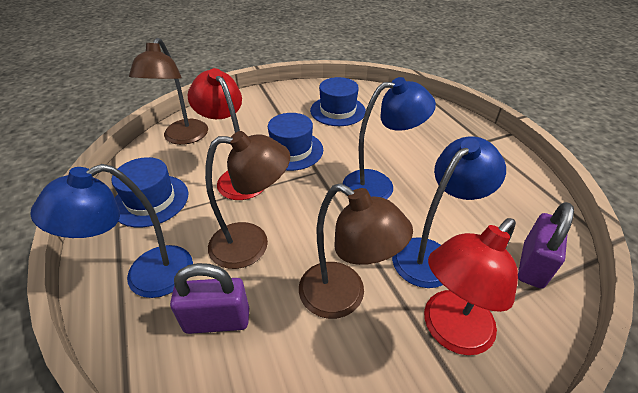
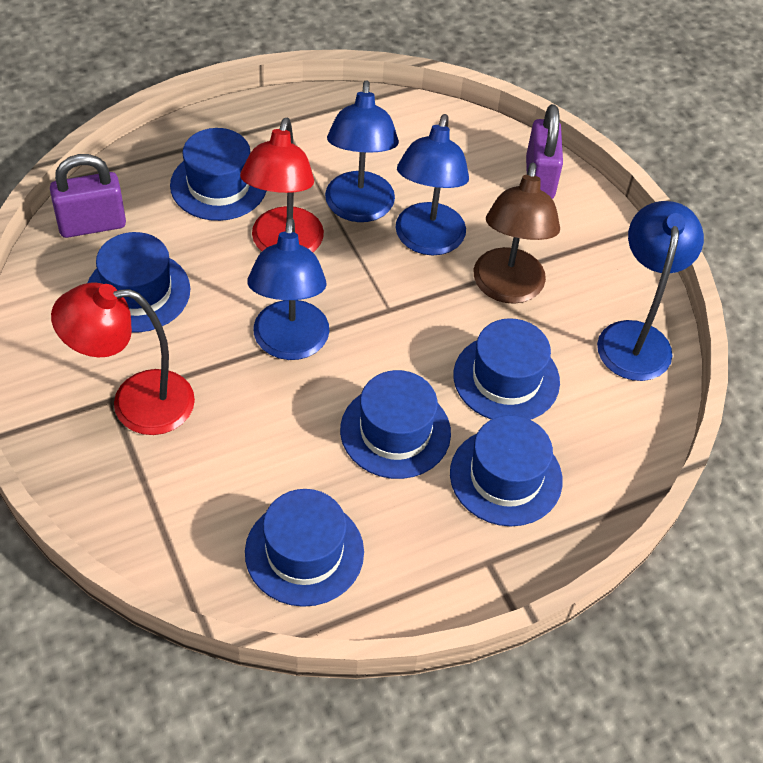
blue hat: 3 -> 6
blue lamp: 3 -> 4
brown lamp: 3 -> 1

